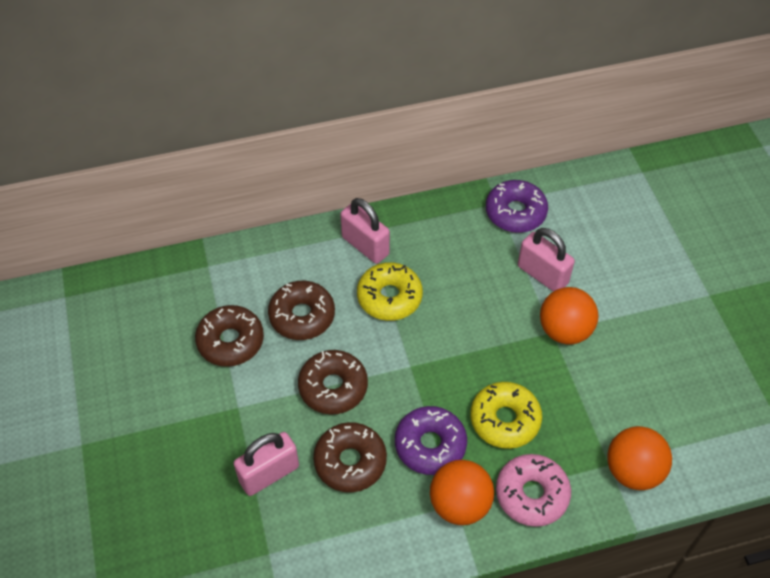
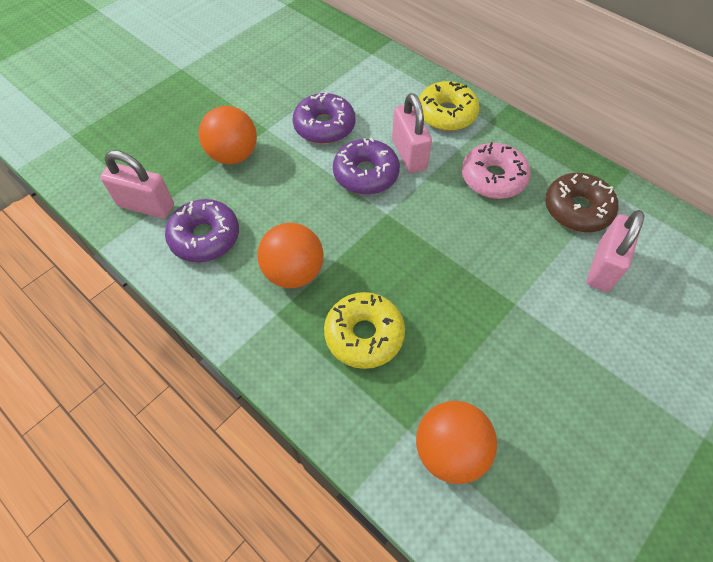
brown donut: 4 -> 1
purple donut: 2 -> 3

